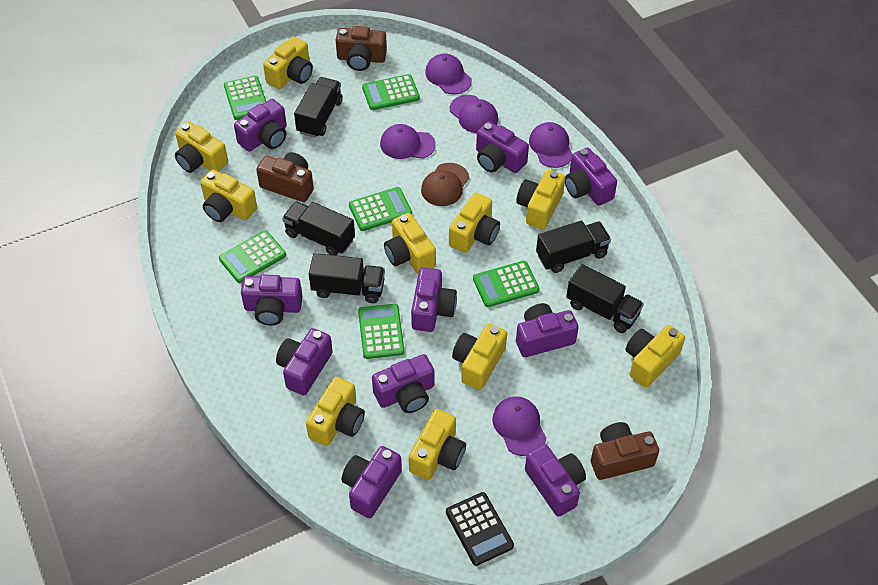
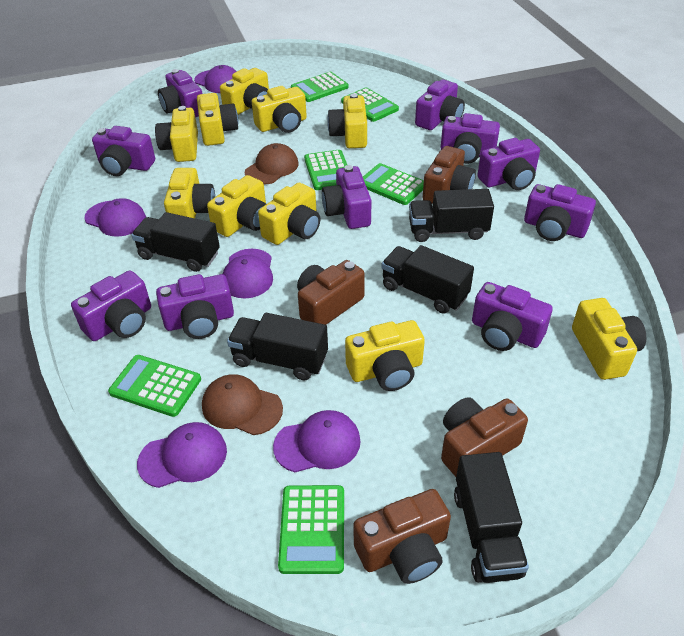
black calculator: 1 -> 0
brown camera: 3 -> 4
brown cap: 1 -> 2

